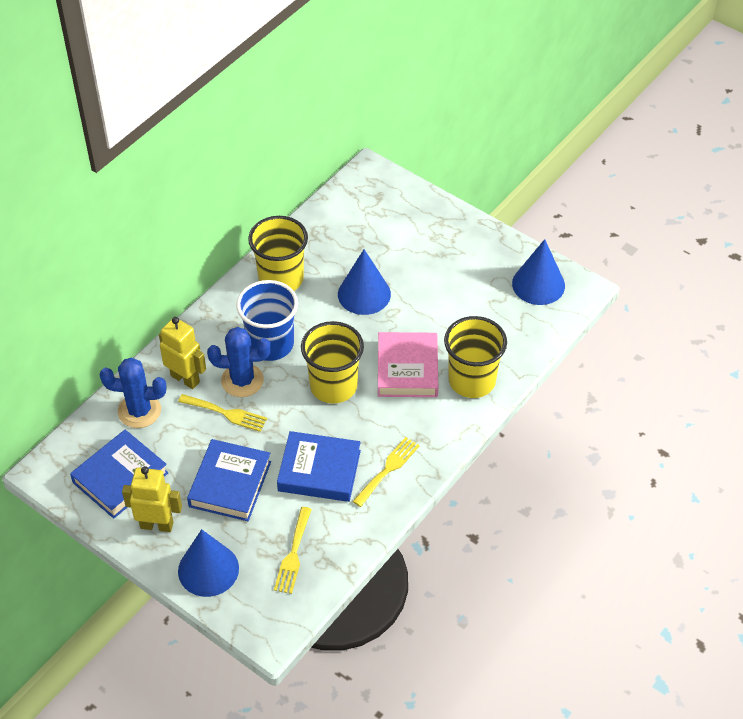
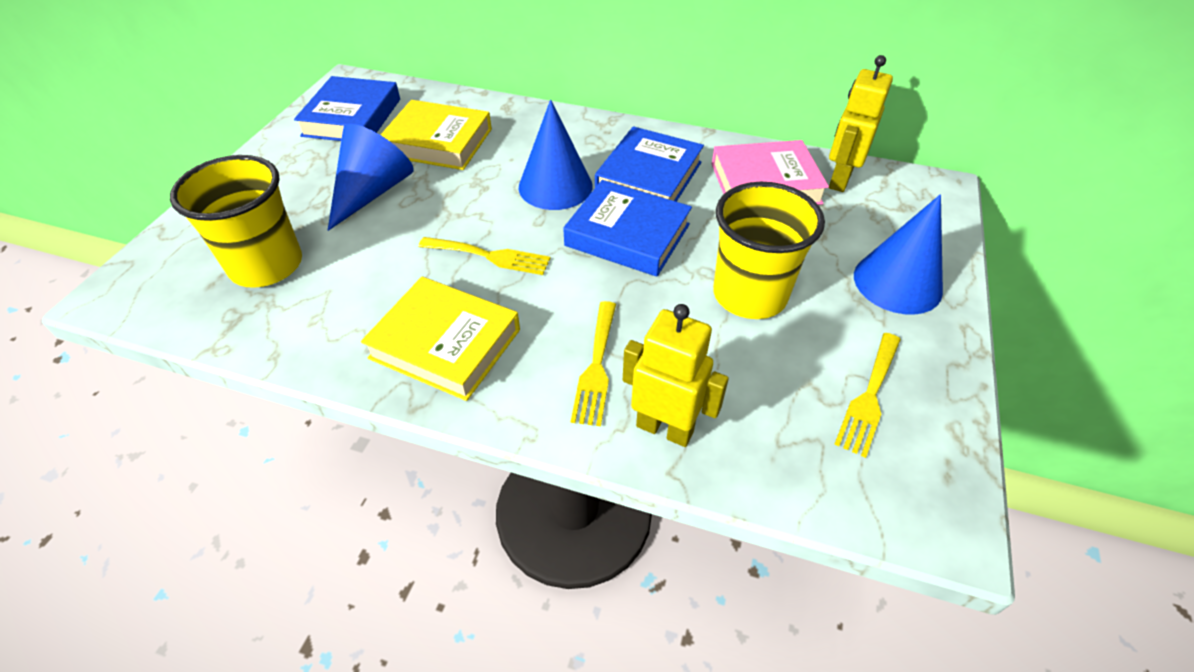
blue cactus: 2 -> 0
blue cup: 1 -> 0
yellow book: 0 -> 2
yellow cup: 3 -> 2

